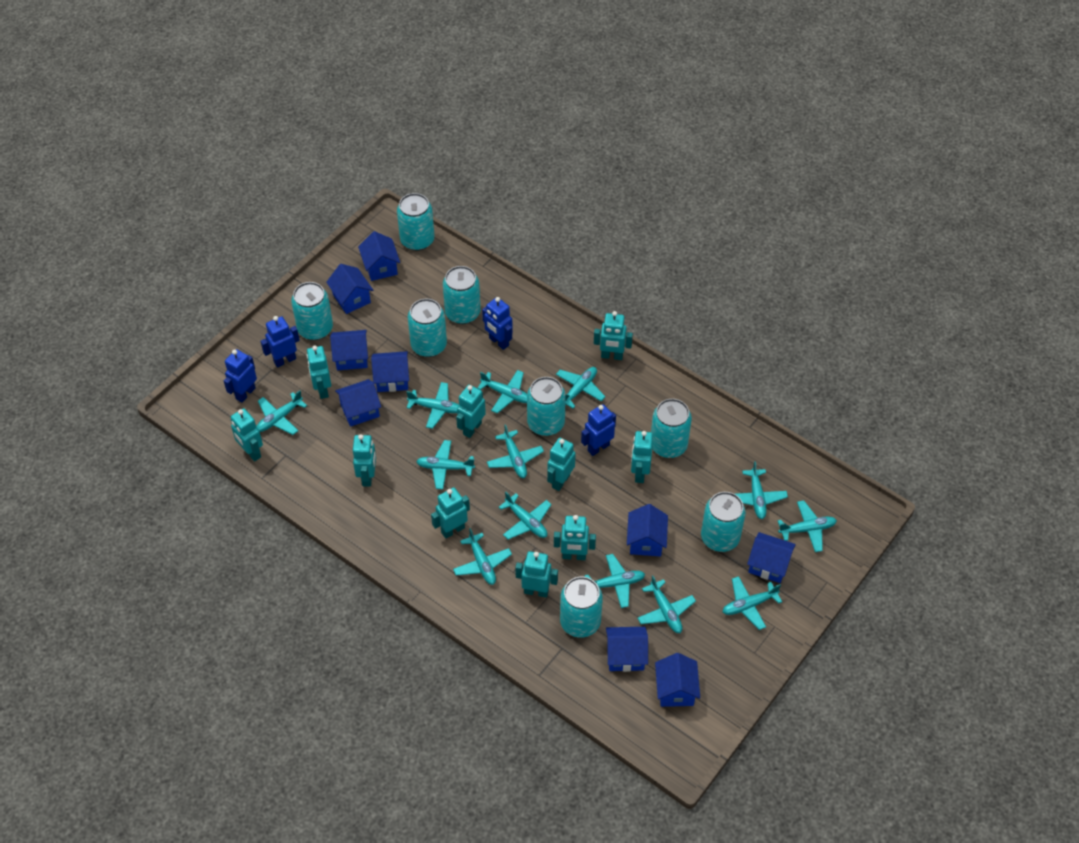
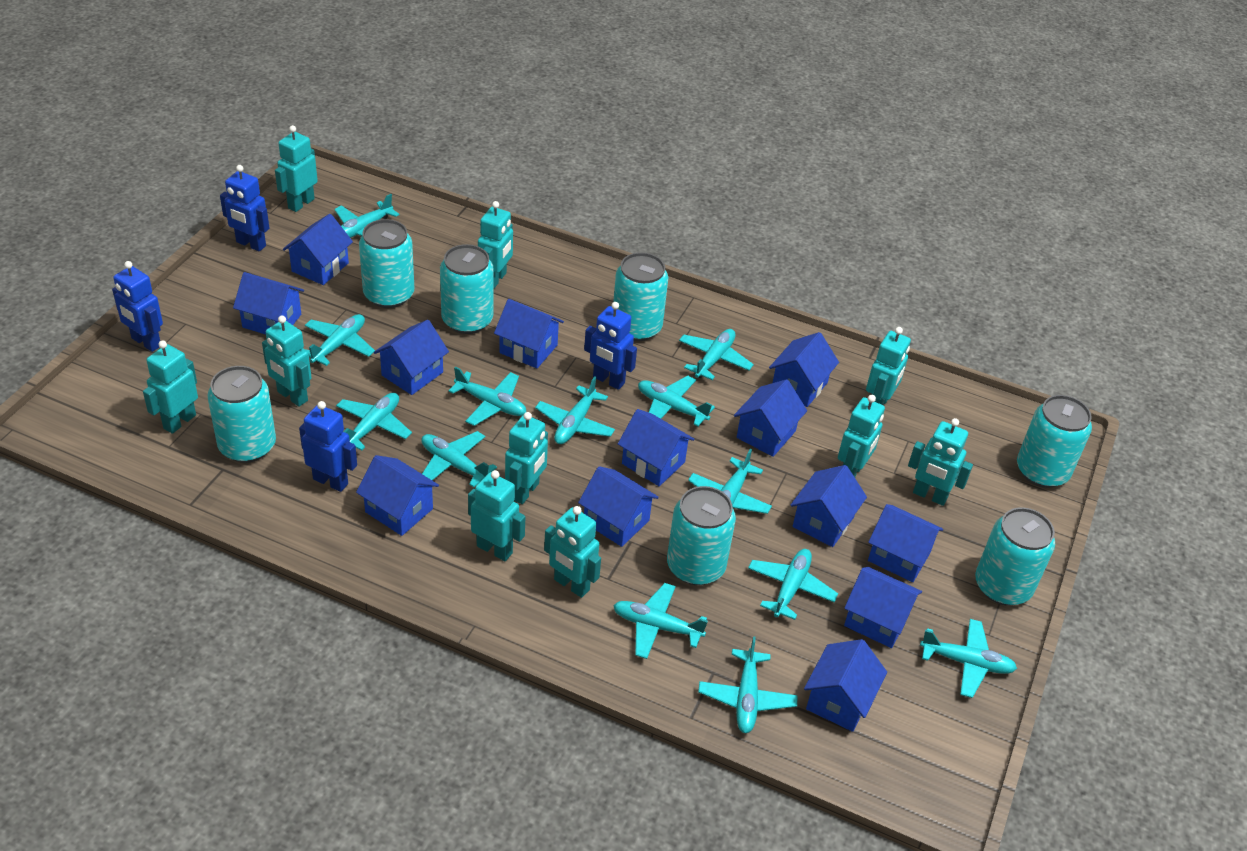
blue house: 9 -> 13
turquoise can: 8 -> 7

